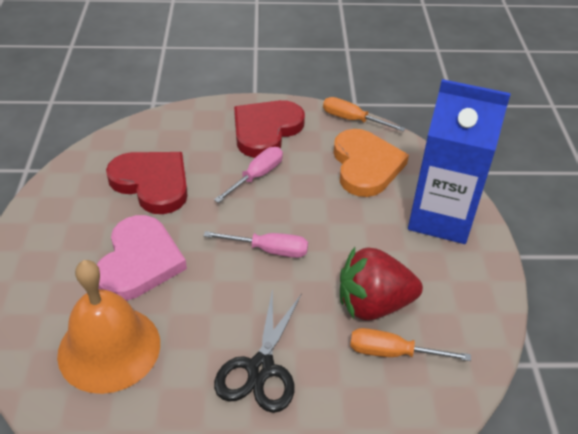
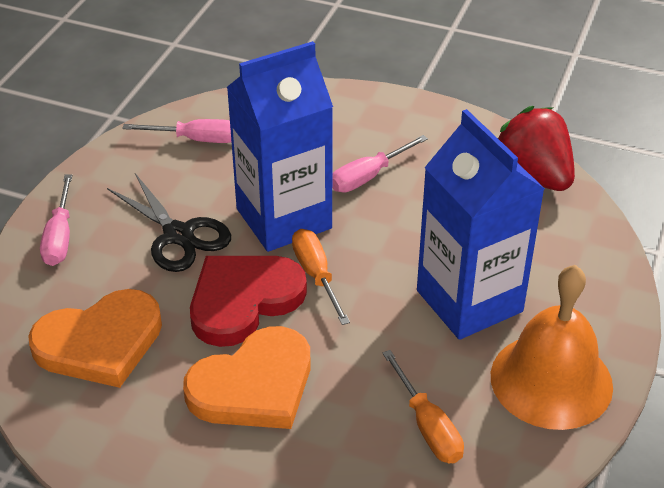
blue carton: 1 -> 2
orange heart: 1 -> 2
pink heart: 1 -> 0
pink screwdriver: 2 -> 3
red heart: 2 -> 1

